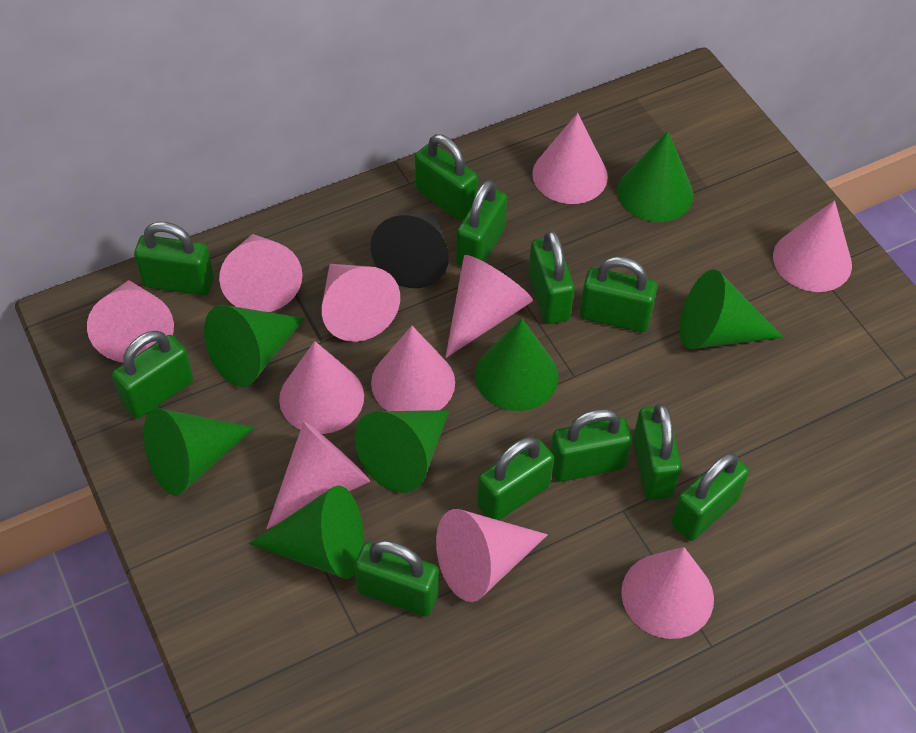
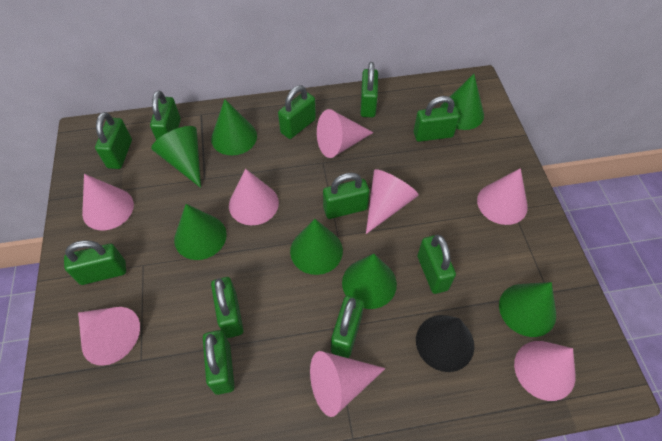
pink cone: 11 -> 8

